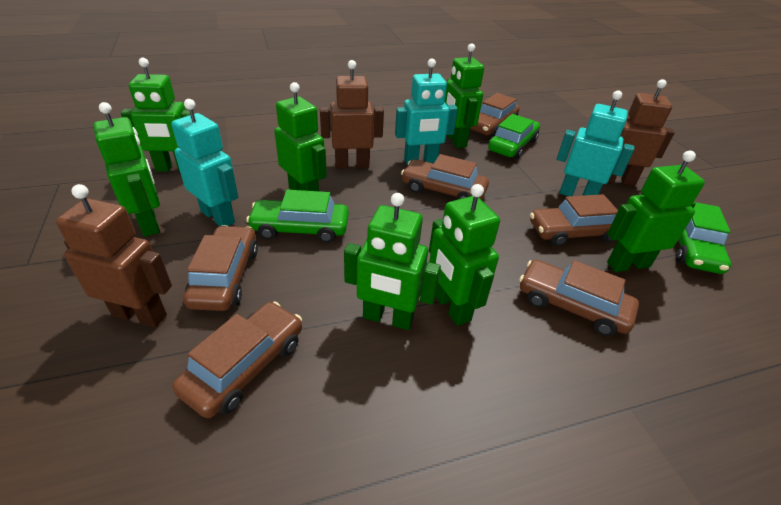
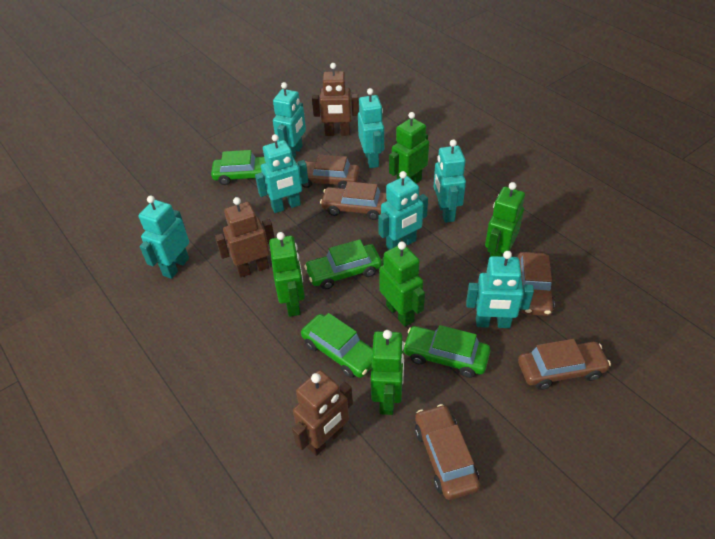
brown car: 6 -> 5
green car: 3 -> 4
green robot: 7 -> 5
turquoise robot: 3 -> 7

